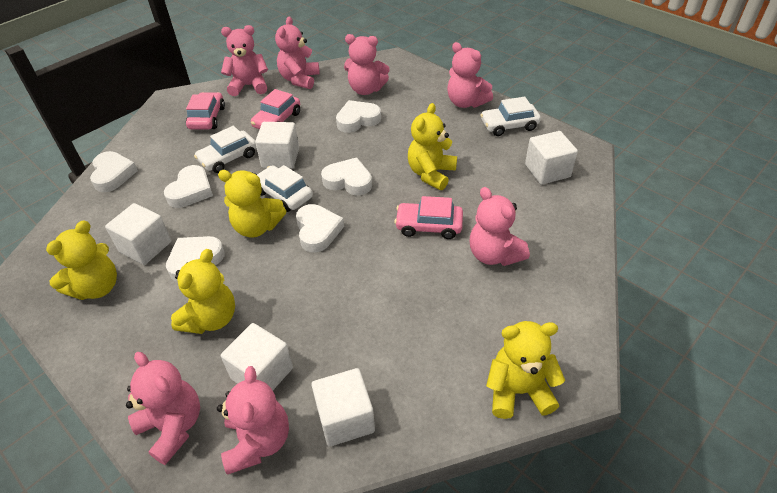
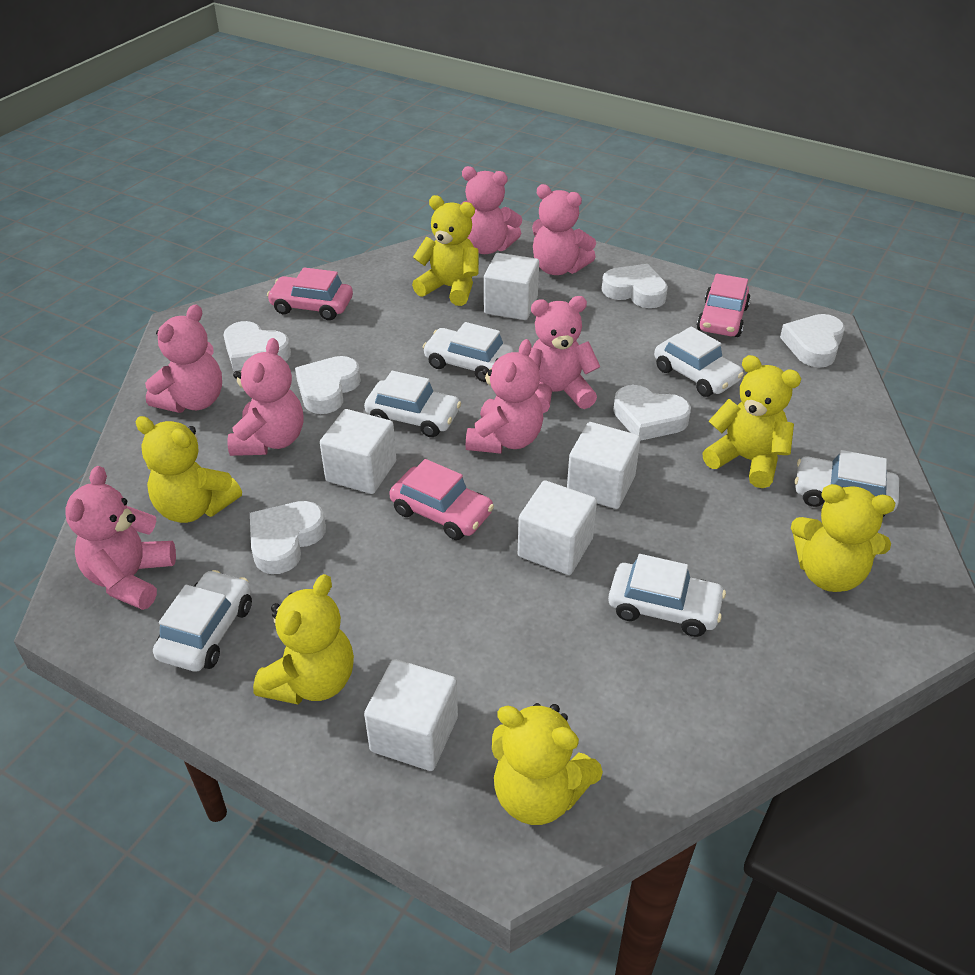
white car: 3 -> 6
yellow teddy bear: 5 -> 6

